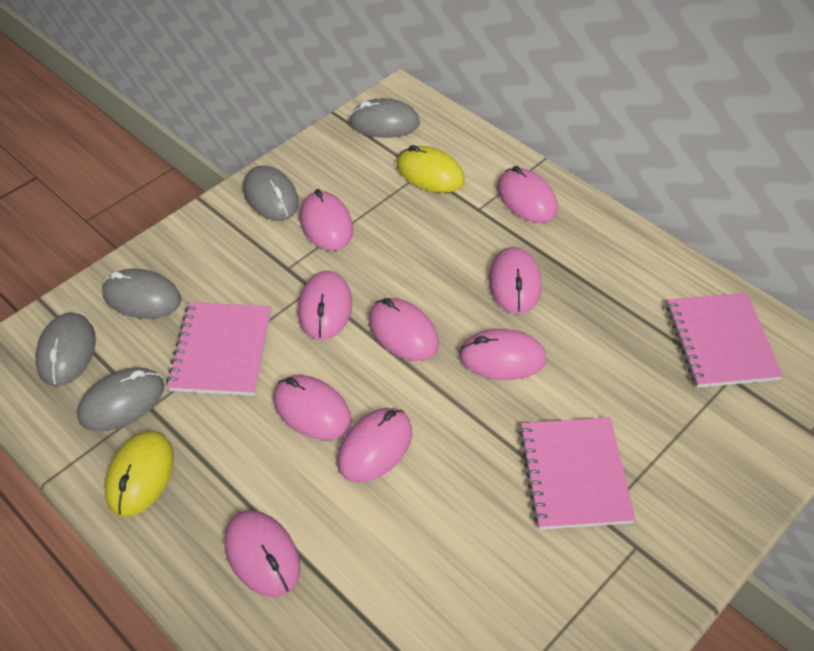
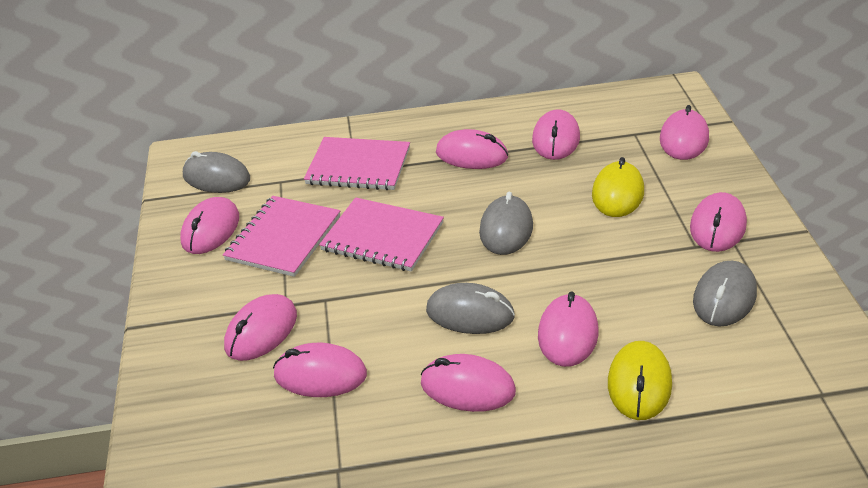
grey mouse: 5 -> 4

